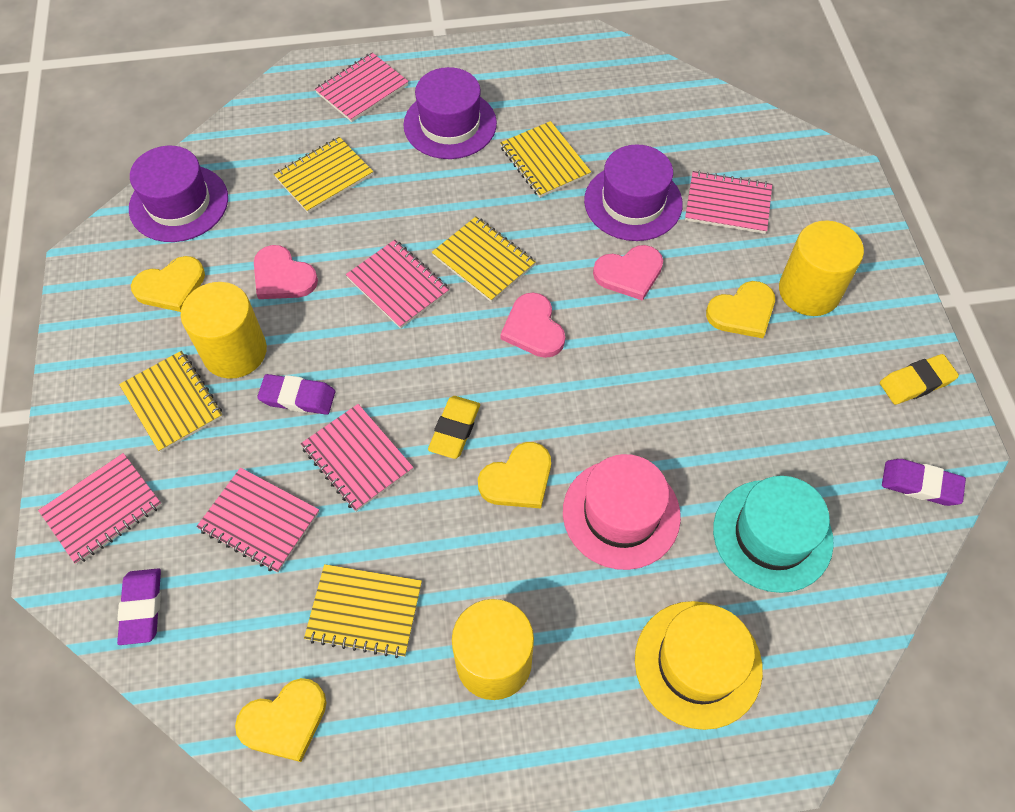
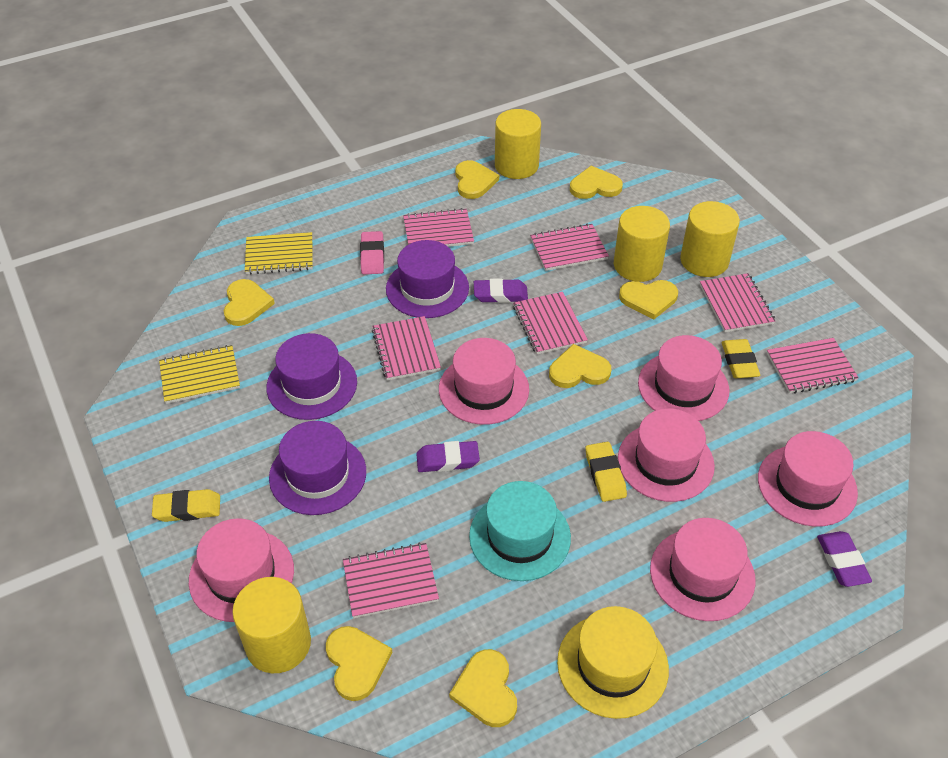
pink eraser: 0 -> 1
pink hat: 1 -> 6
pink heart: 3 -> 0
pink notebook: 6 -> 7
yellow cylinder: 3 -> 4
yellow eraser: 2 -> 3
yellow heart: 4 -> 7
yellow notebook: 5 -> 2

